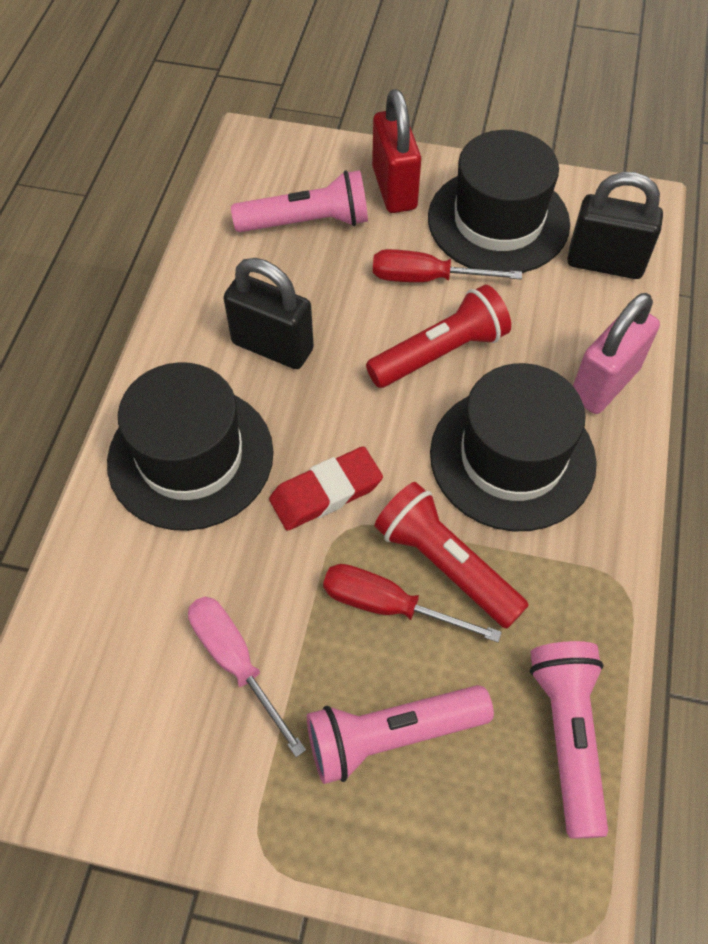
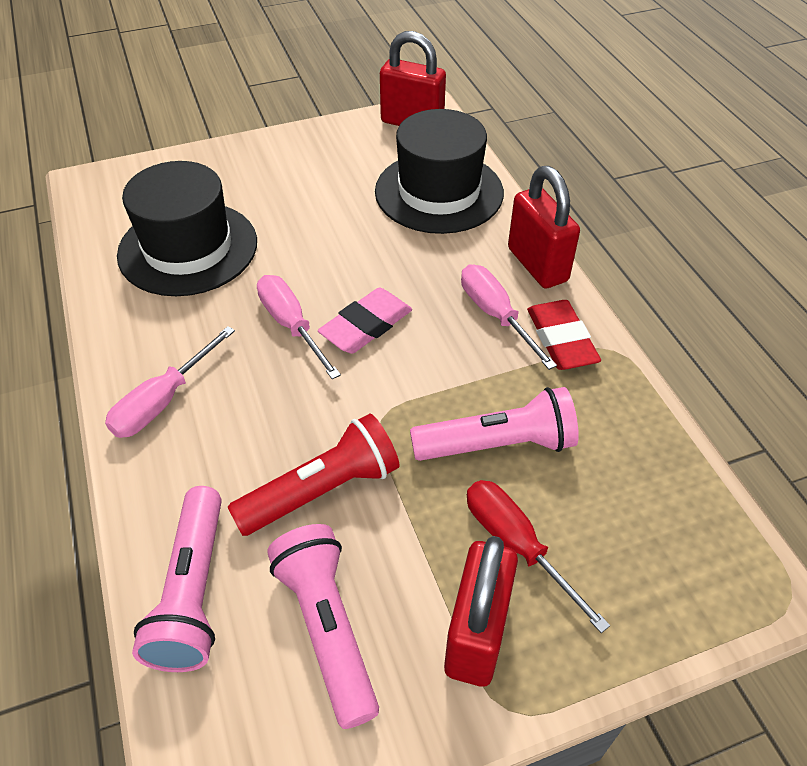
black hat: 3 -> 2
black padlock: 2 -> 0
pink eraser: 0 -> 1
pink padlock: 1 -> 0
pink screwdriver: 1 -> 3
red flashlight: 2 -> 1
red padlock: 1 -> 3
red screwdriver: 2 -> 1

